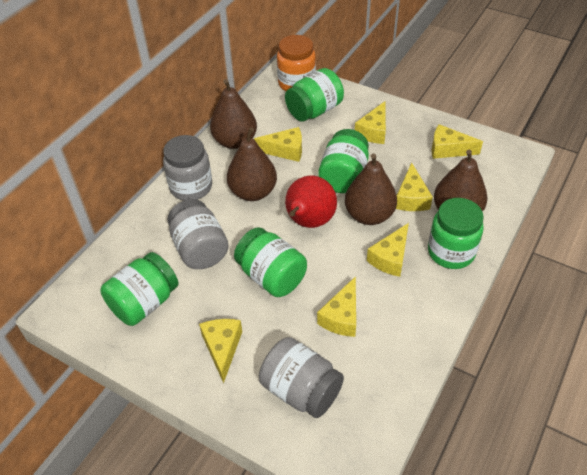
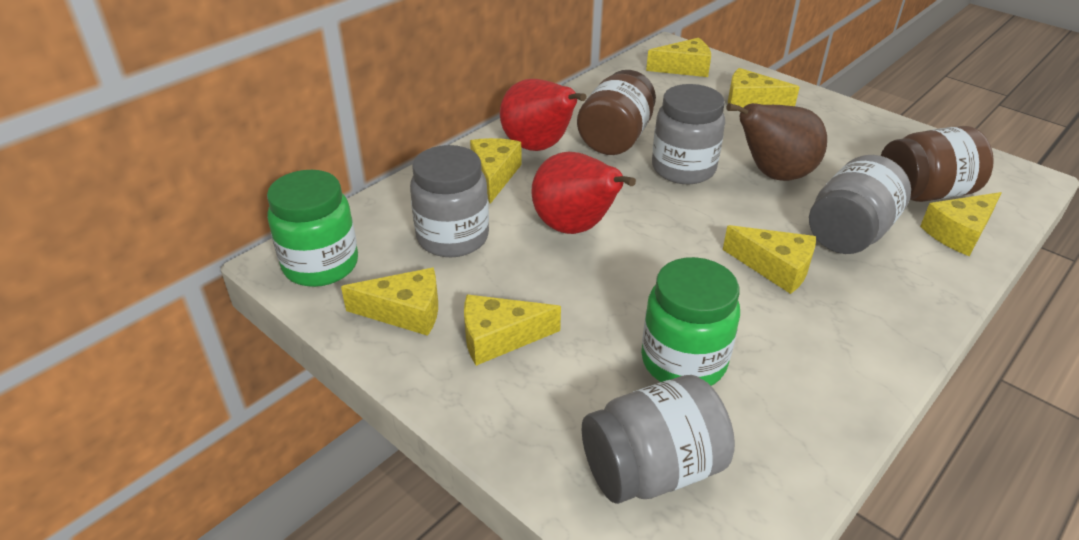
brown jar: 0 -> 2
brown pear: 4 -> 1
green jar: 5 -> 2
grey jar: 3 -> 4
orange jar: 1 -> 0
red pear: 1 -> 2

